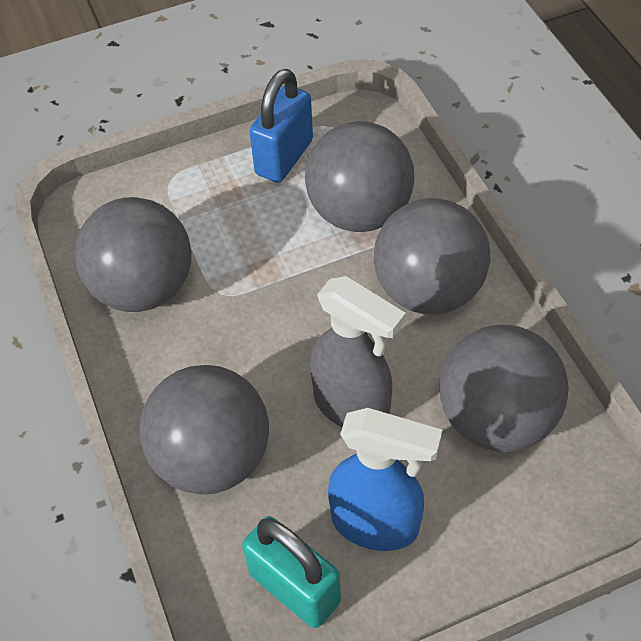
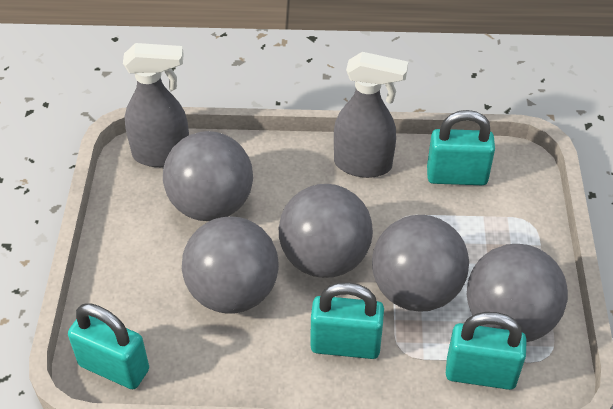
blue padlock: 1 -> 0
blue spray bottle: 1 -> 0
grey spray bottle: 1 -> 2
turquoise padlock: 1 -> 4

